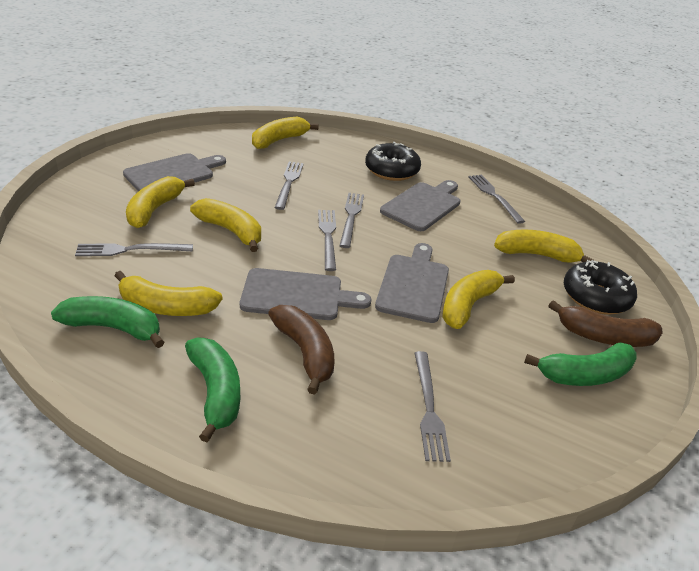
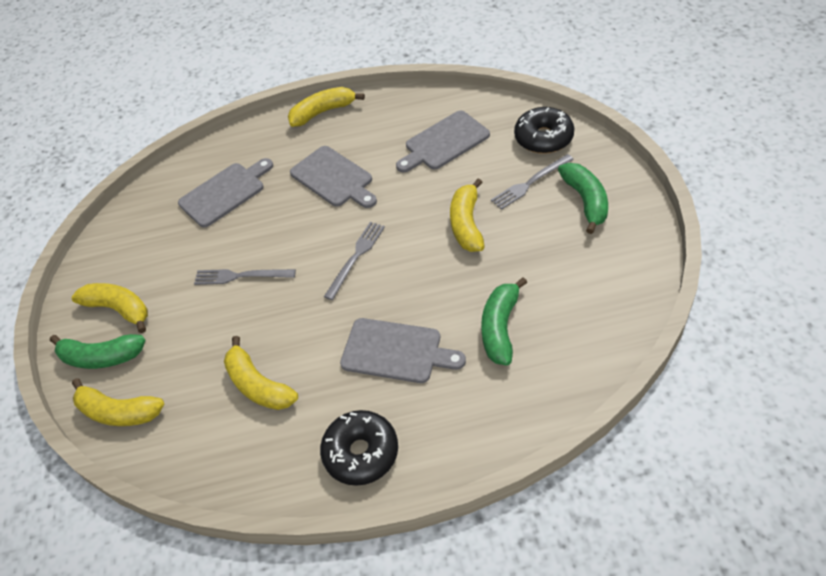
brown banana: 2 -> 0
grey fork: 6 -> 3
yellow banana: 6 -> 5

